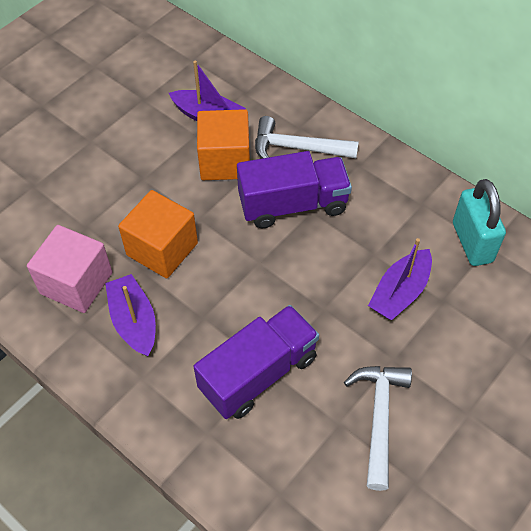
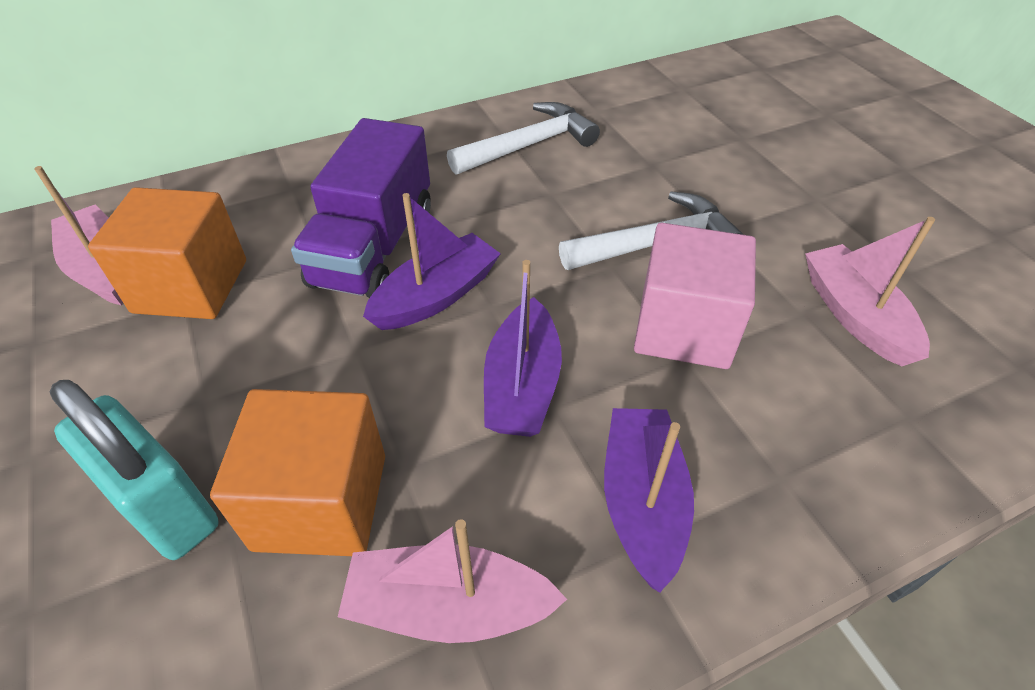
pink boat: 0 -> 3
purple truck: 2 -> 1

